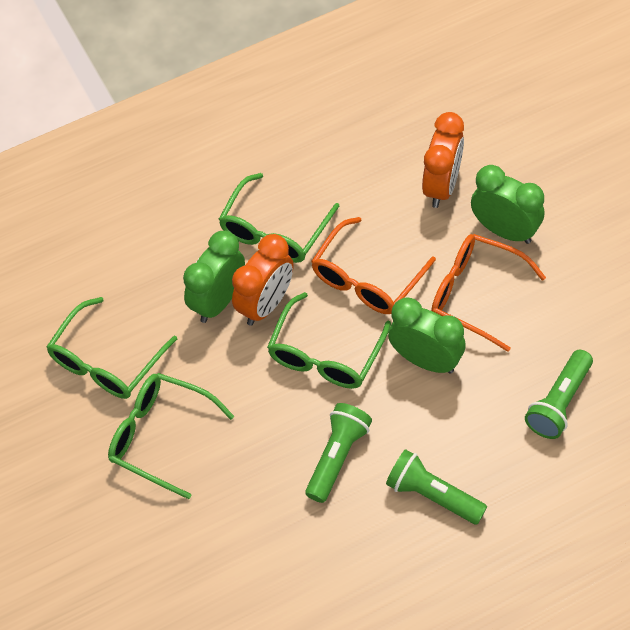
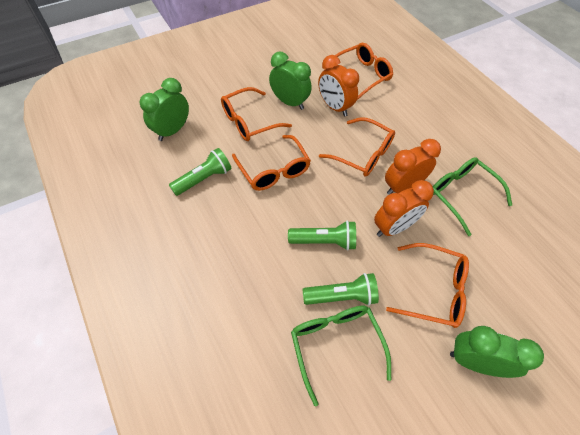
green glasses: 4 -> 2
orange clock: 2 -> 3
orange glasses: 2 -> 5

